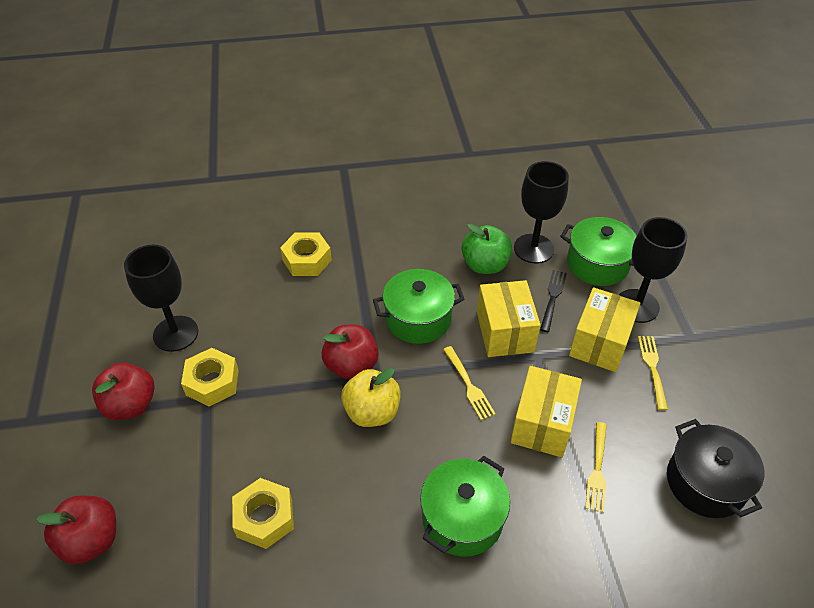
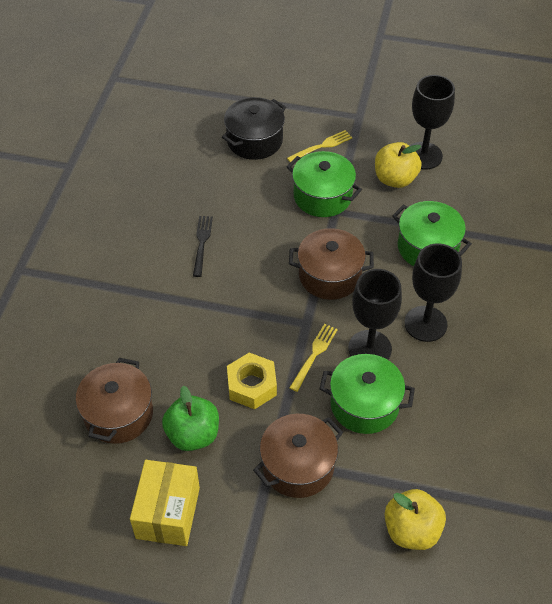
brown pot: 0 -> 3
red apple: 3 -> 0
yellow apple: 1 -> 2
yellow box: 3 -> 1
yellow fork: 3 -> 2
yellow nut: 3 -> 1

